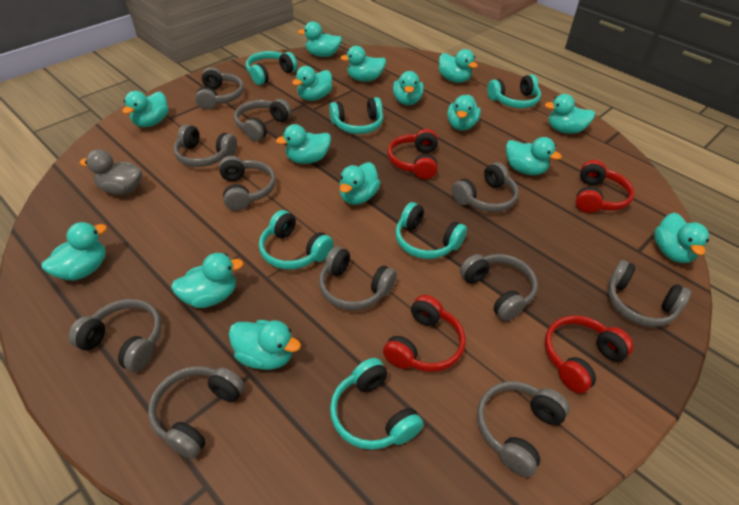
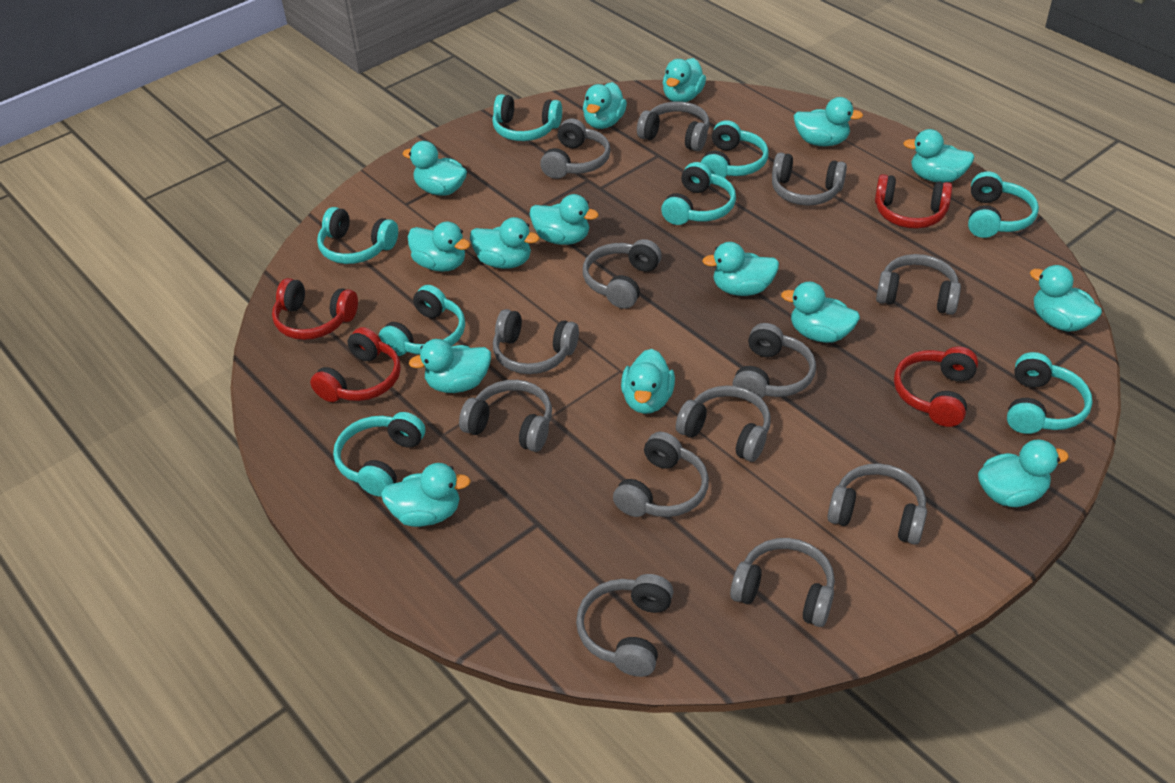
grey duck: 1 -> 0
grey headphones: 11 -> 13
turquoise headphones: 6 -> 8

